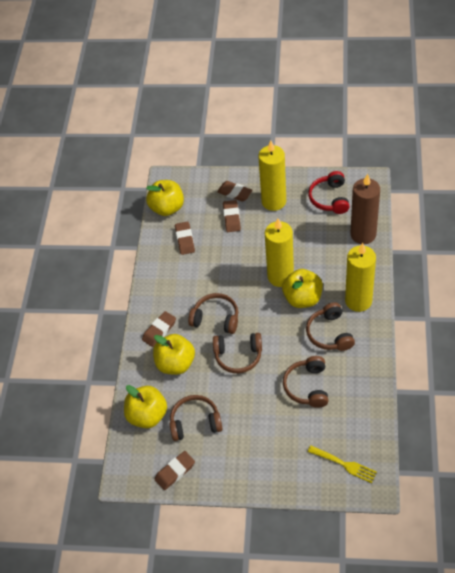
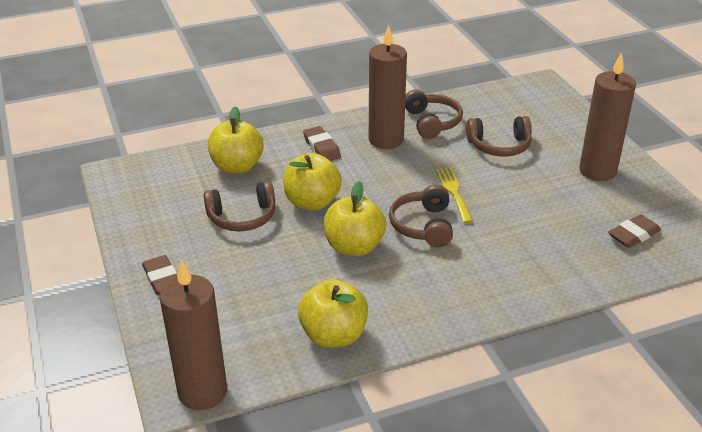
brown candle: 1 -> 3
brown eraser: 5 -> 3
brown headphones: 5 -> 4
red headphones: 1 -> 0
yellow candle: 3 -> 0

